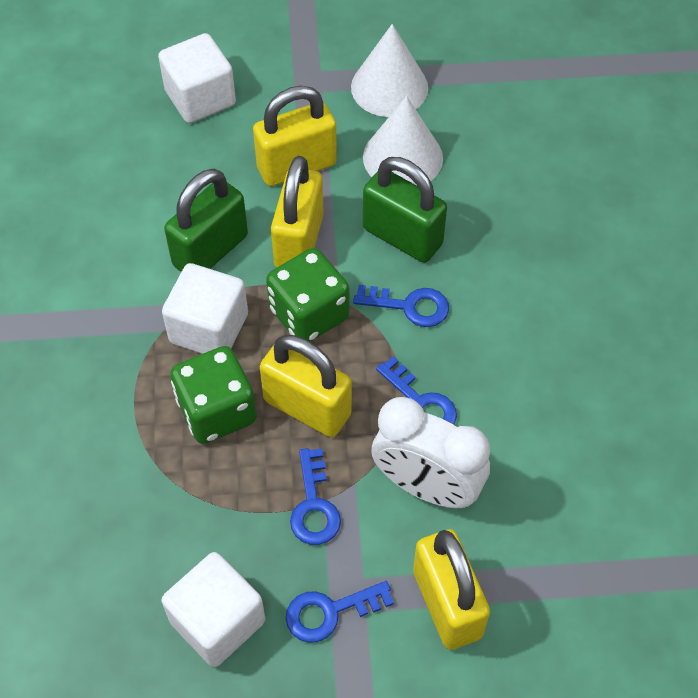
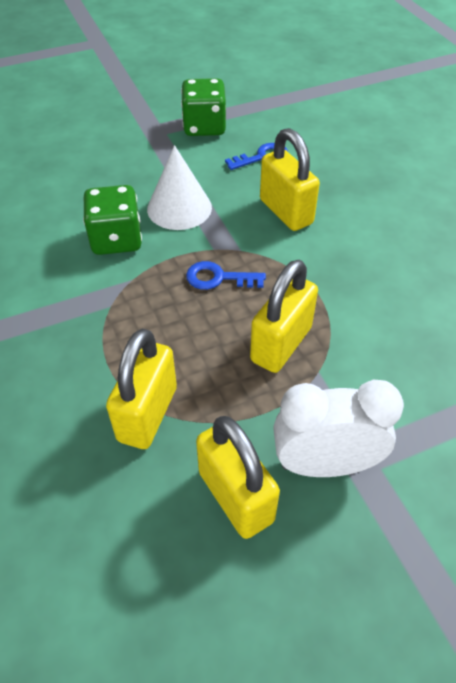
blue key: 4 -> 2
green padlock: 2 -> 0
white cone: 2 -> 1
white cube: 3 -> 0

